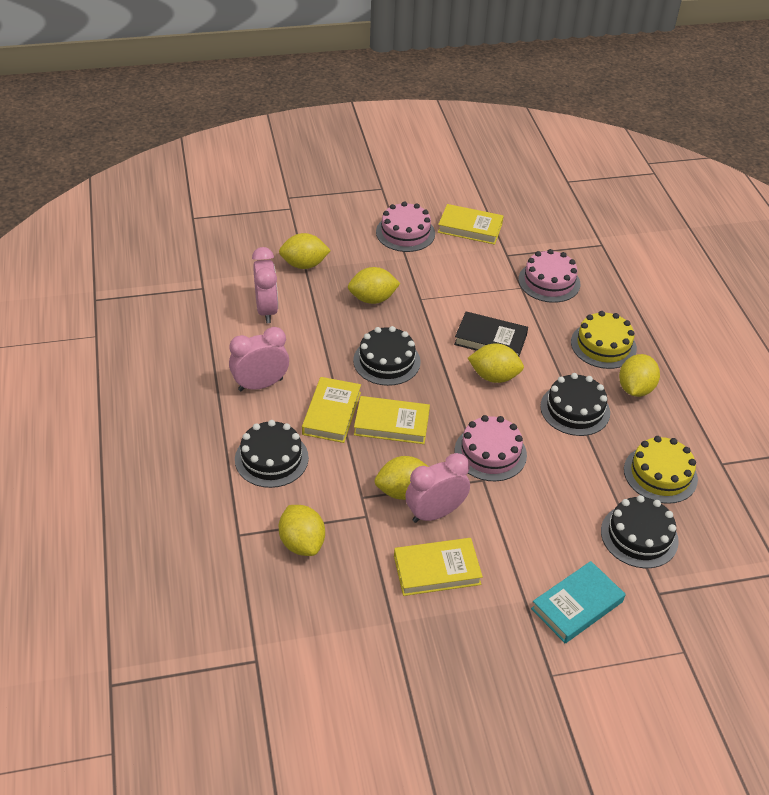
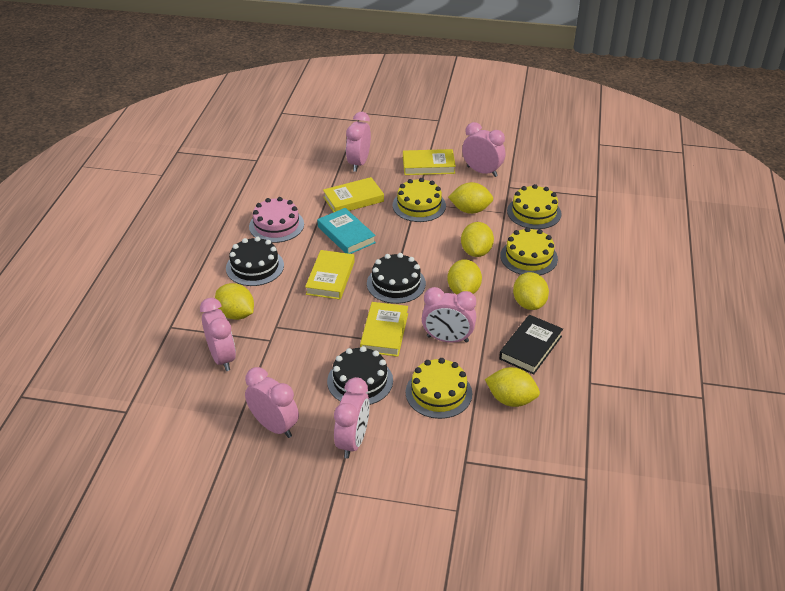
black cake: 4 -> 3
pink cake: 3 -> 1
pink clock: 3 -> 6
yellow cake: 2 -> 4

